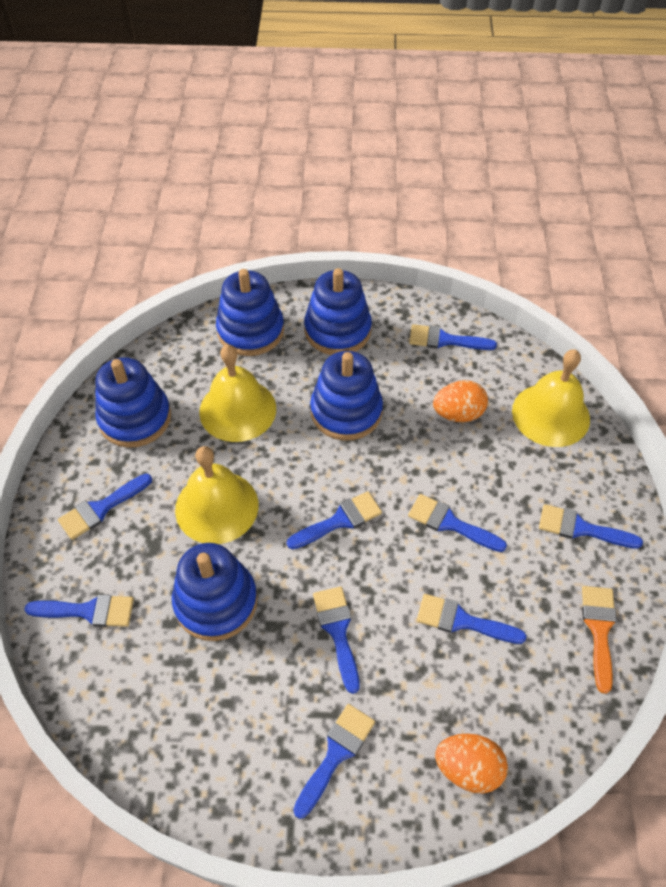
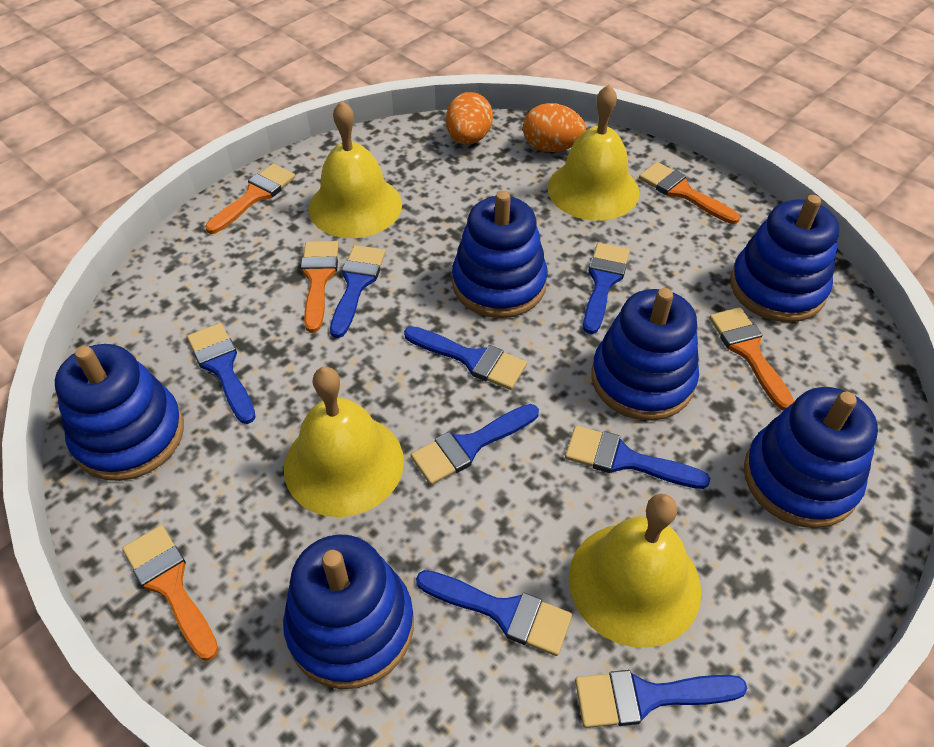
blue brush: 9 -> 8
blue stacking toy: 5 -> 6
orange brush: 1 -> 5
yellow bell: 3 -> 4

